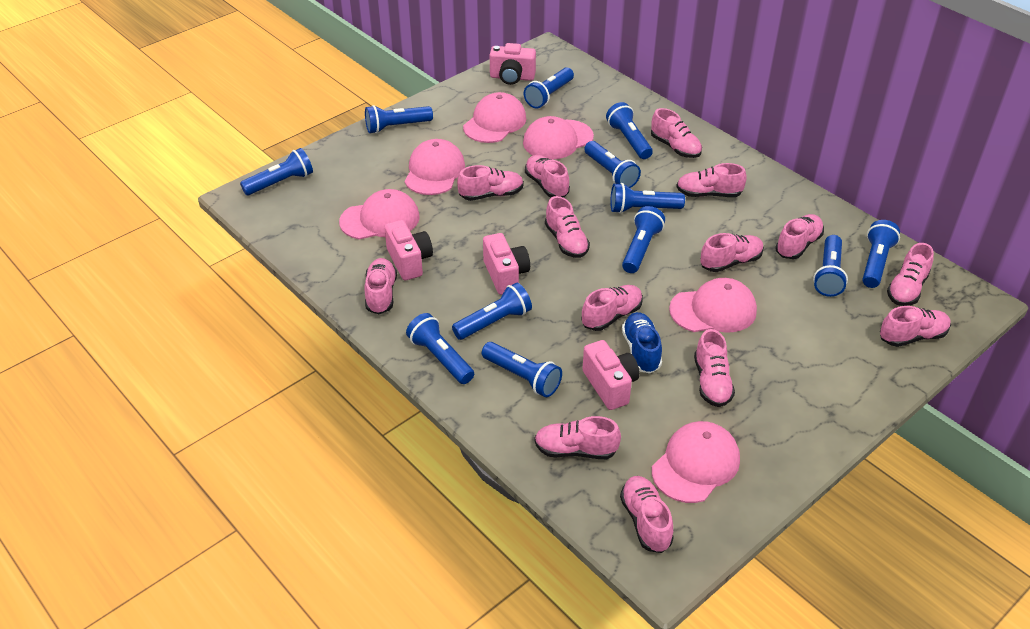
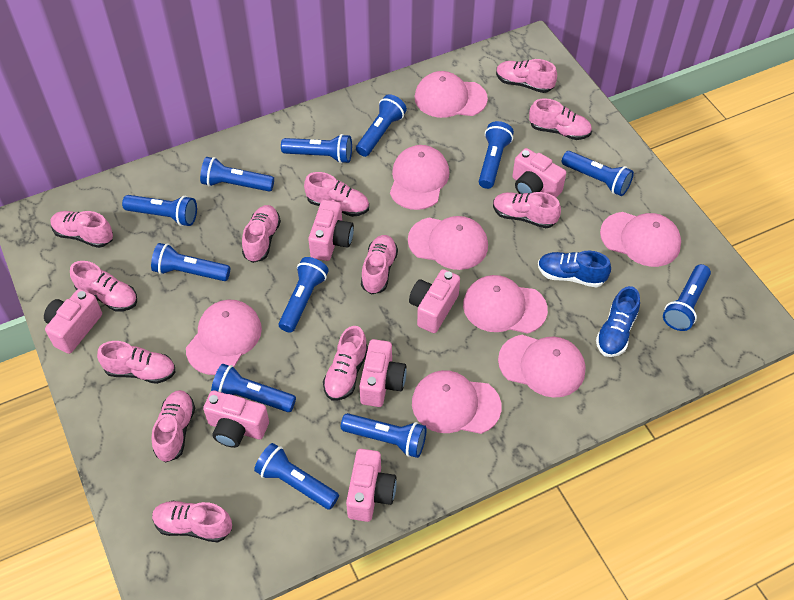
blue shoe: 1 -> 2
pink camera: 4 -> 7
pink cap: 6 -> 8
pink shoe: 14 -> 12

